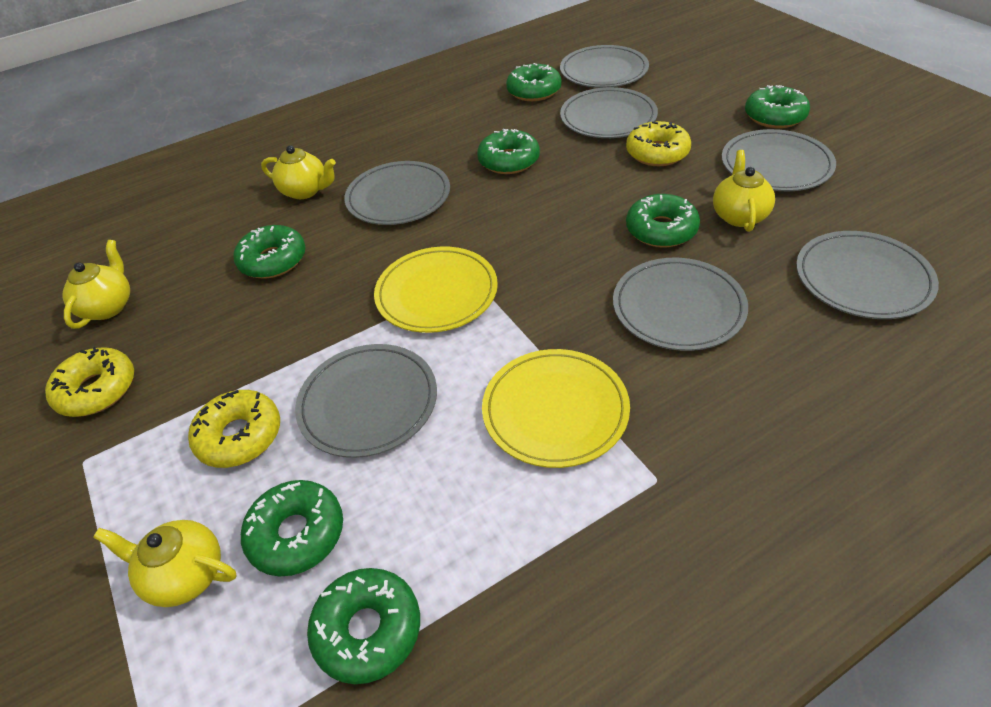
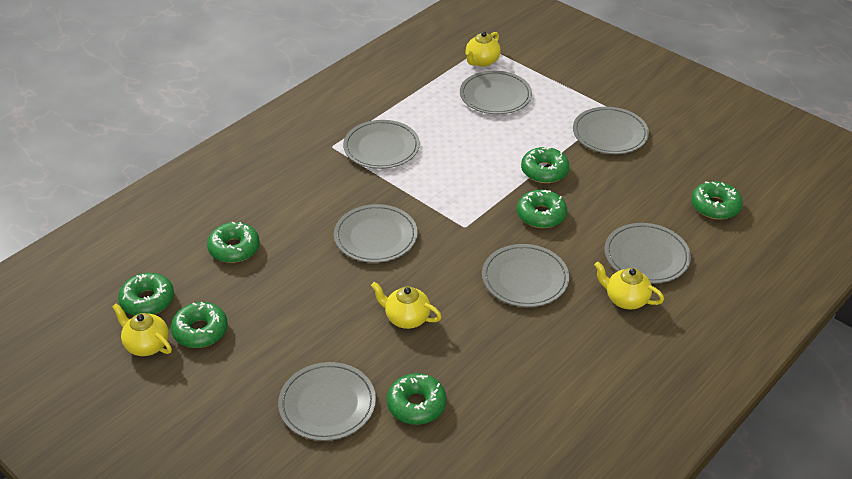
yellow donut: 3 -> 0
yellow plate: 2 -> 0

